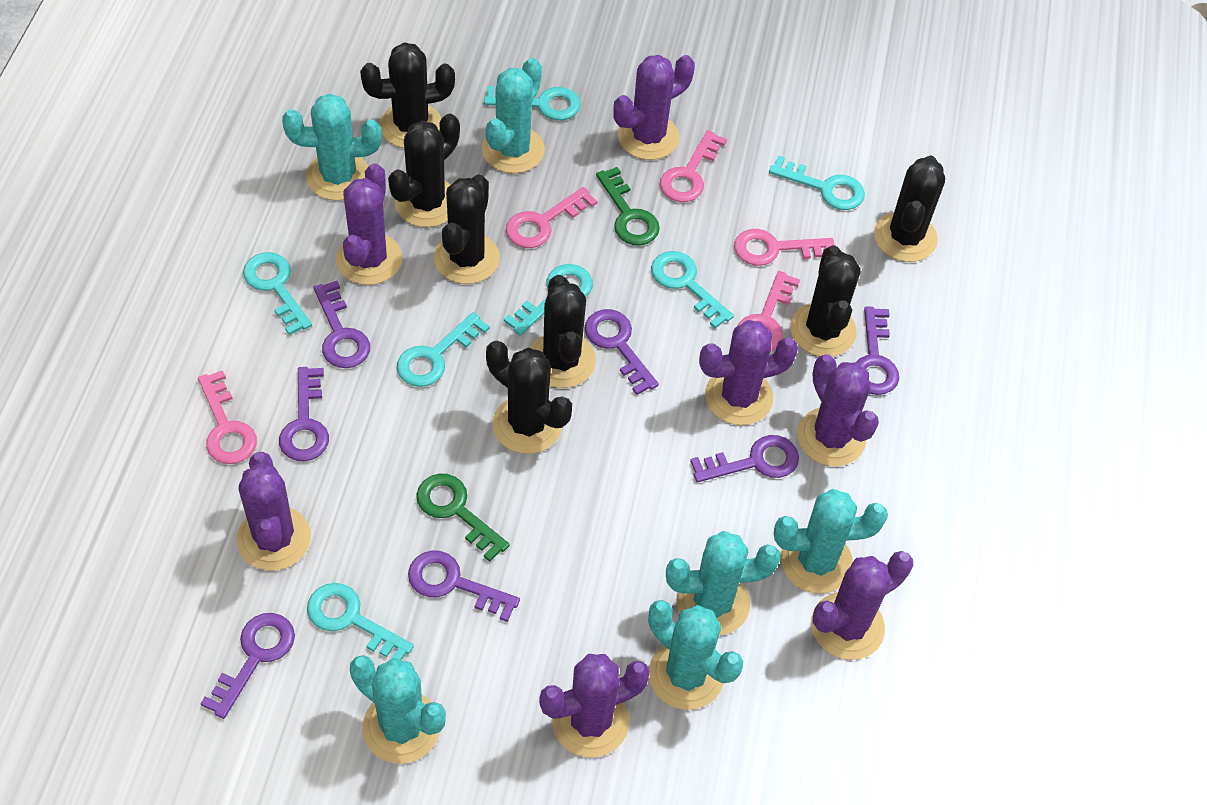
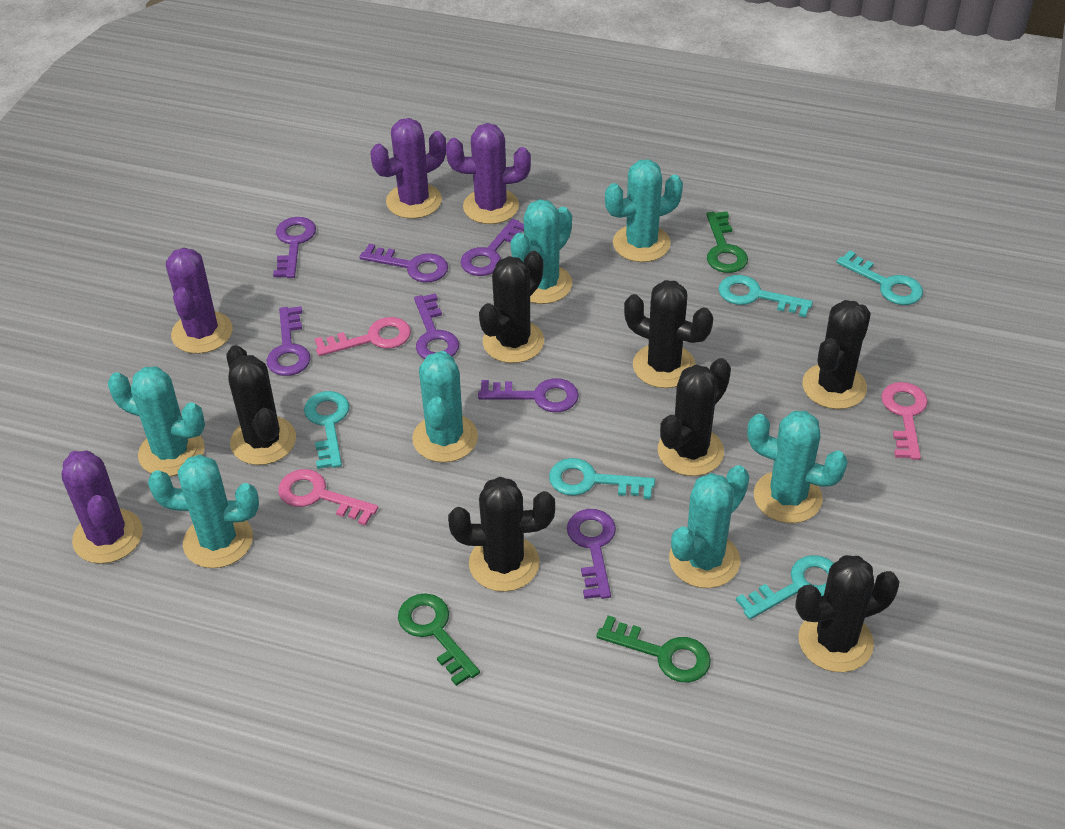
green key: 2 -> 3
pink key: 5 -> 3
purple cactus: 7 -> 4
turquoise cactus: 6 -> 7
turquoise key: 7 -> 5

